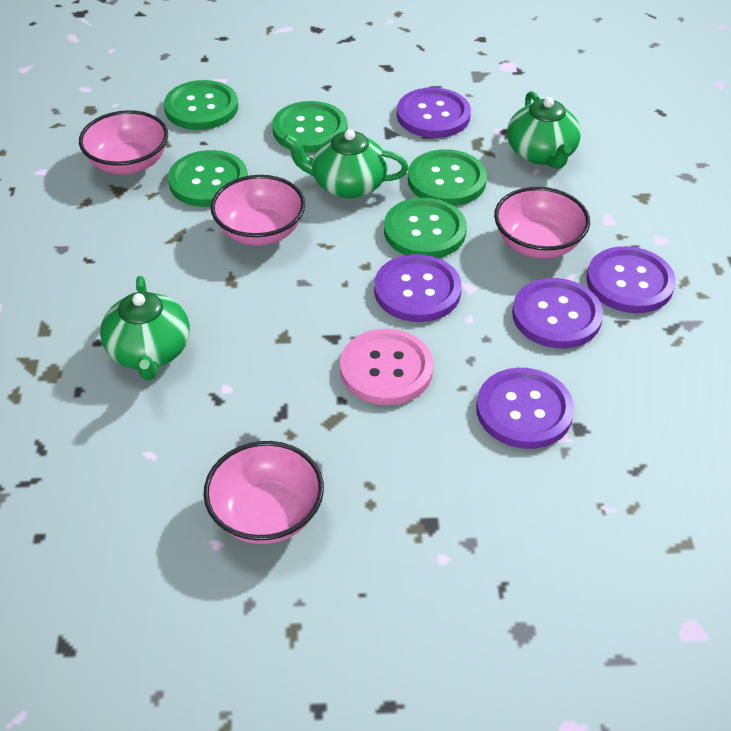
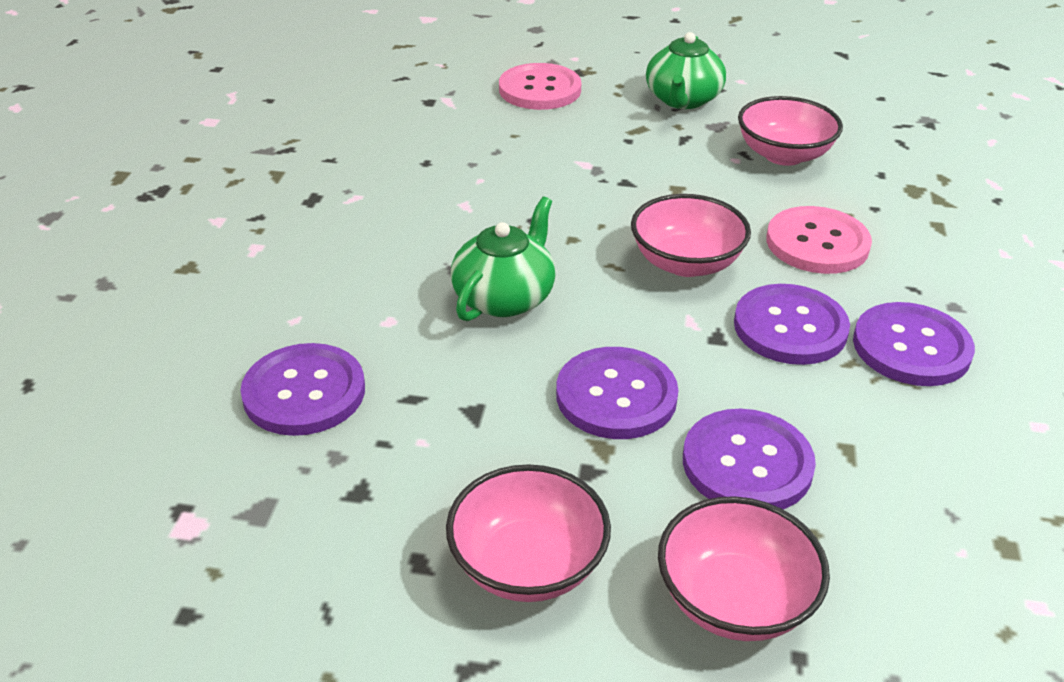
green button: 5 -> 0
green teapot: 3 -> 2
pink button: 1 -> 2

